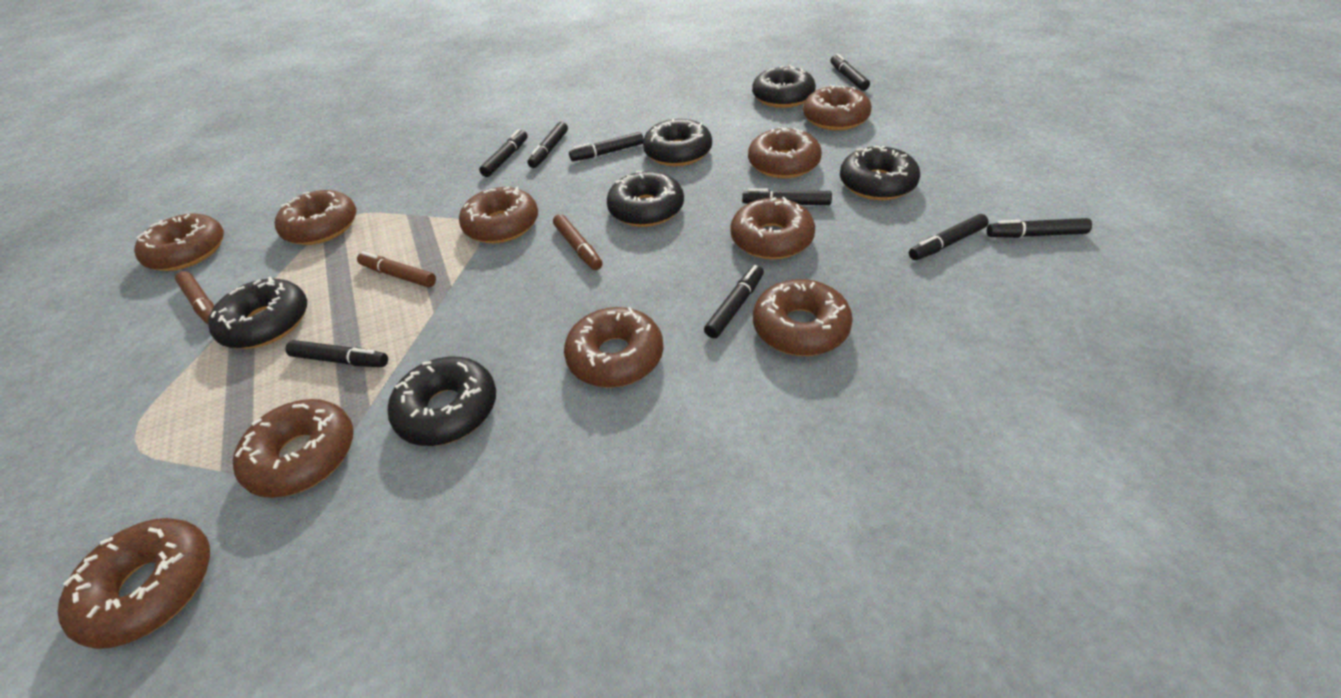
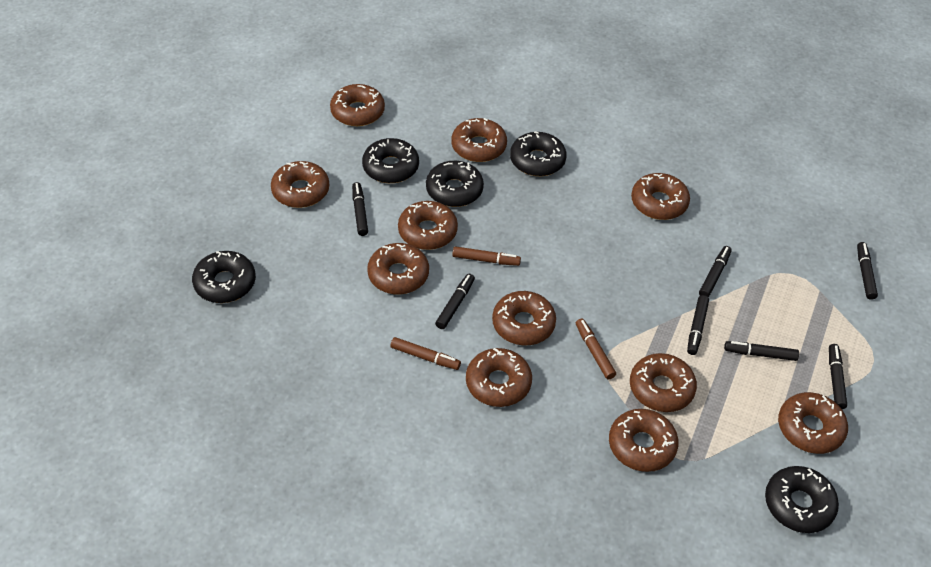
black donut: 6 -> 5
black marker: 9 -> 7
brown donut: 10 -> 11

